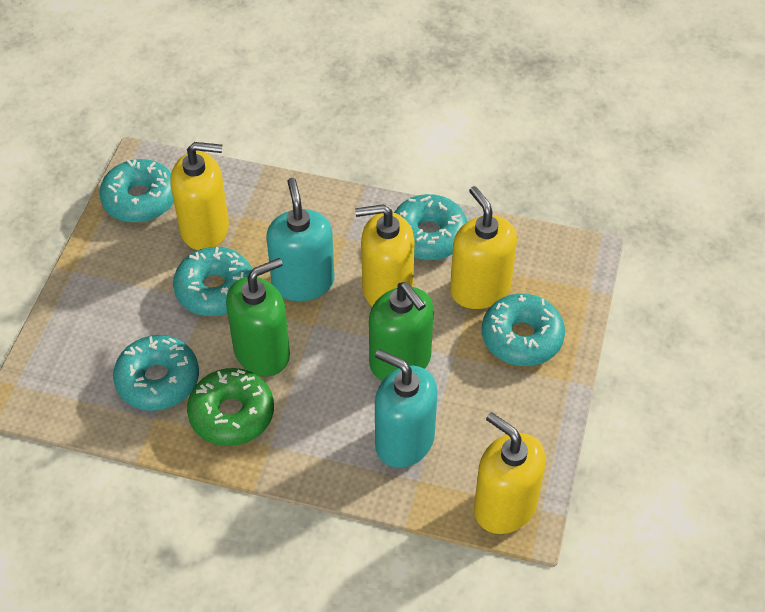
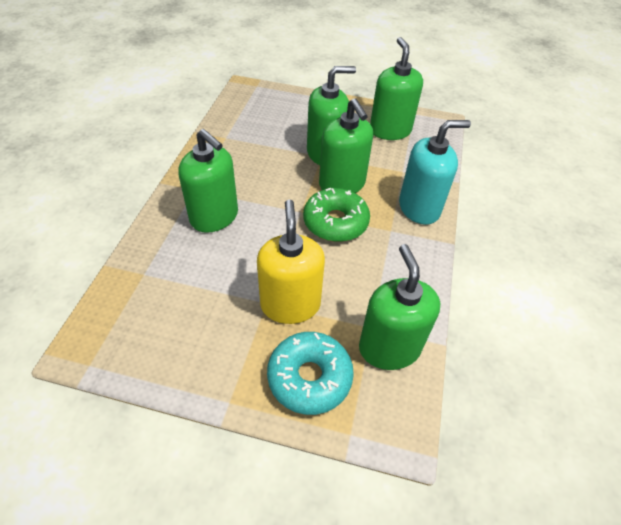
green soap dispenser: 2 -> 5
turquoise donut: 5 -> 1
turquoise soap dispenser: 2 -> 1
yellow soap dispenser: 4 -> 1

